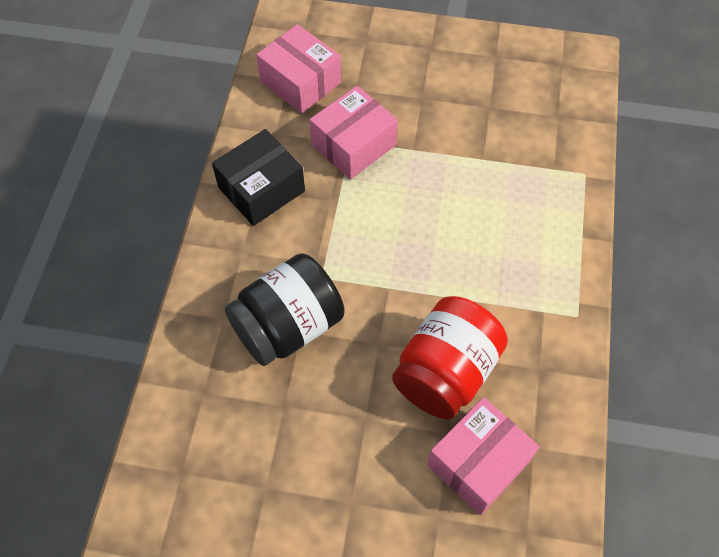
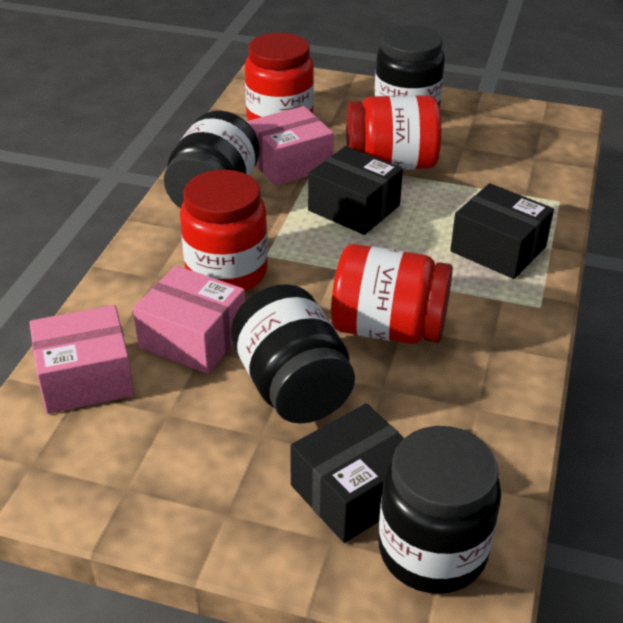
black box: 1 -> 3
black jar: 1 -> 4
red jar: 1 -> 4

